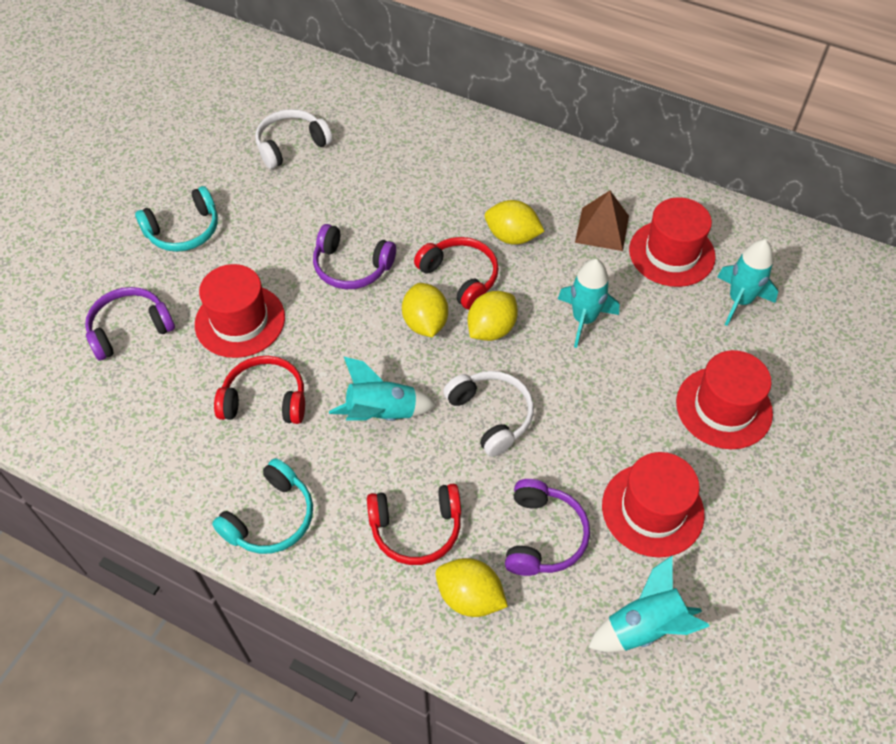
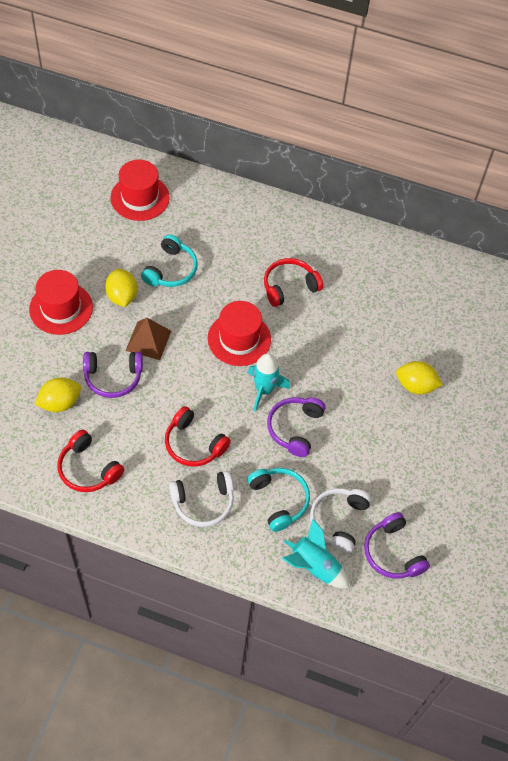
red hat: 4 -> 3
turquoise rocket: 4 -> 2
yellow lemon: 4 -> 3

